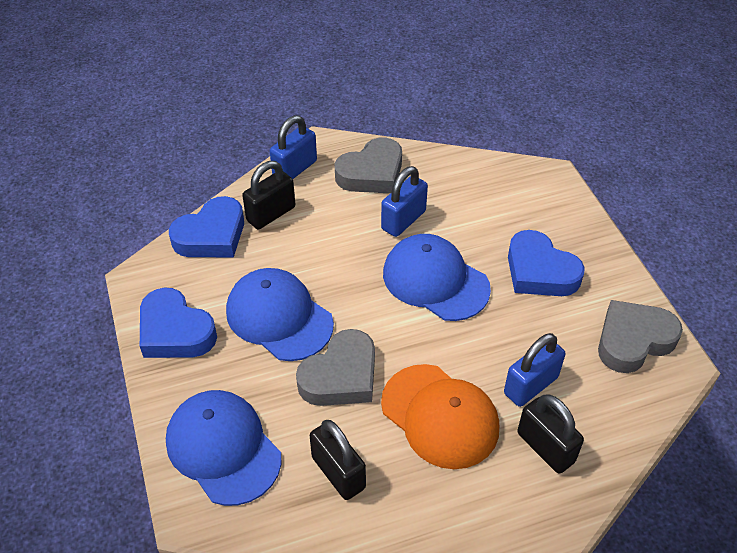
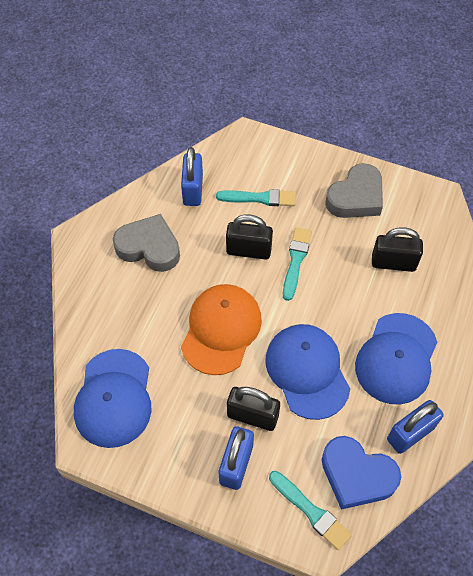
blue heart: 3 -> 1
grey heart: 3 -> 2
turquoise brush: 0 -> 3

